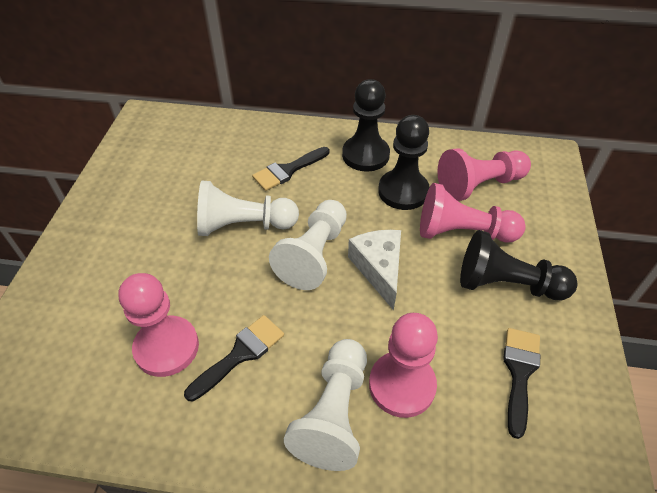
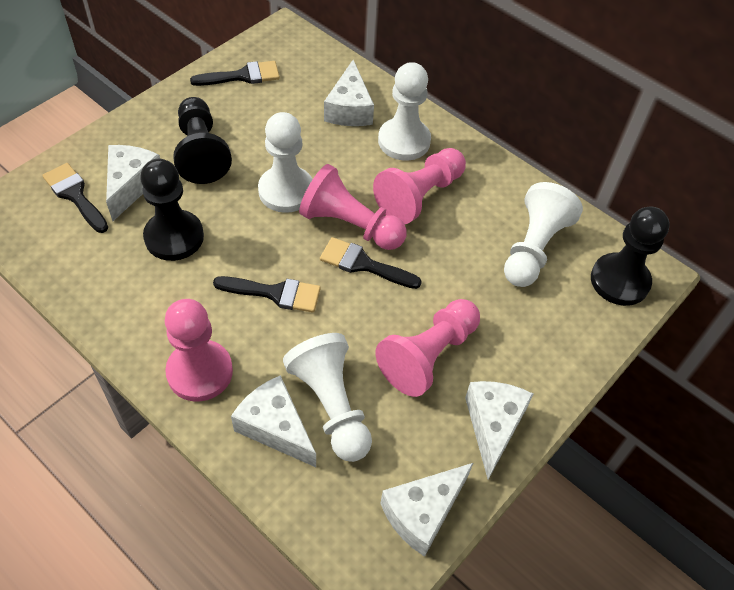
black brush: 3 -> 4
white cheese: 1 -> 5
white pawn: 3 -> 4

